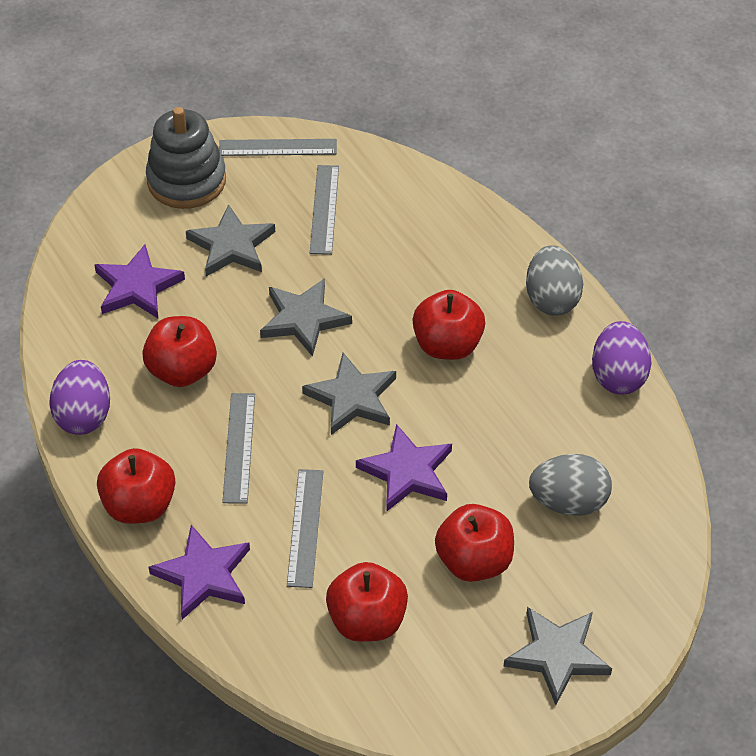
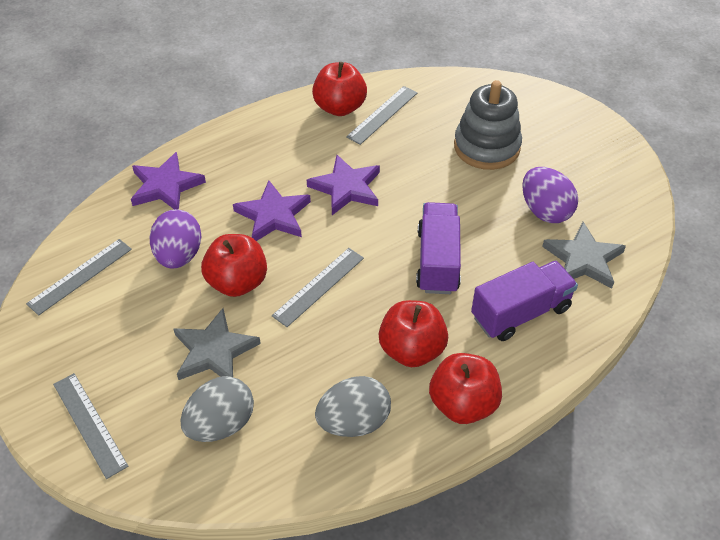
grey star: 4 -> 2
purple truck: 0 -> 2
red apple: 5 -> 4

